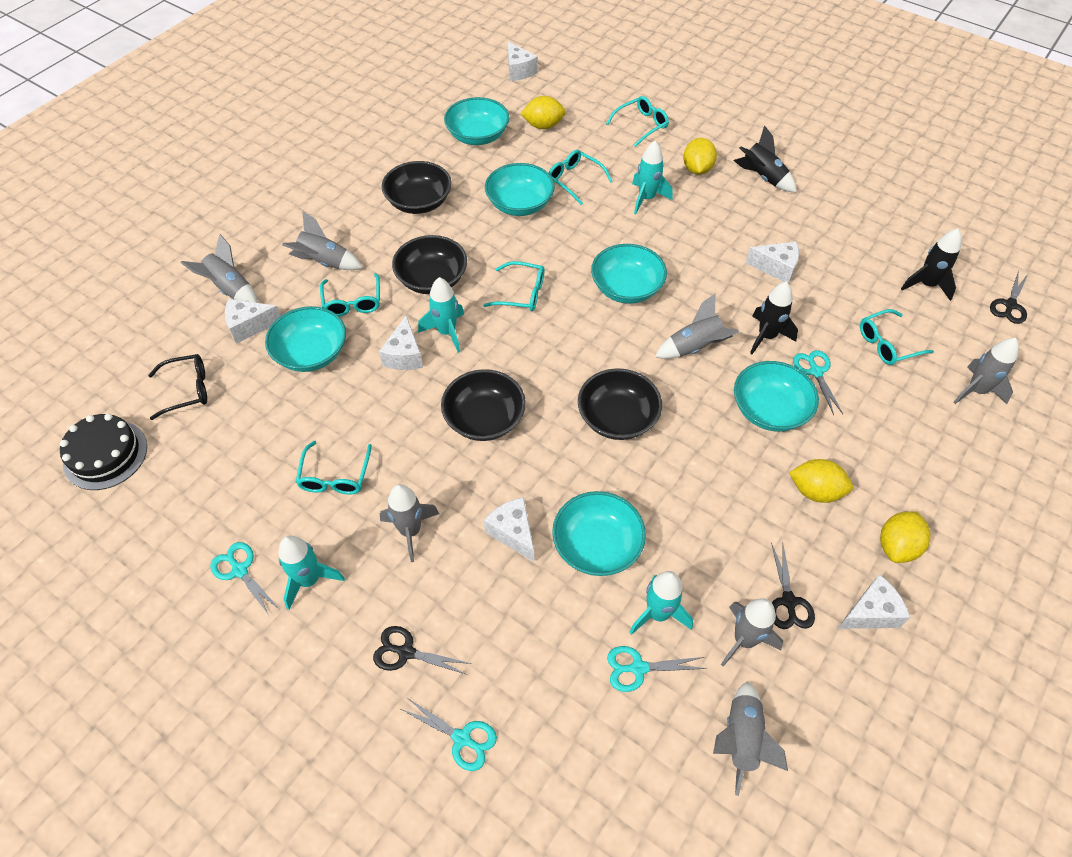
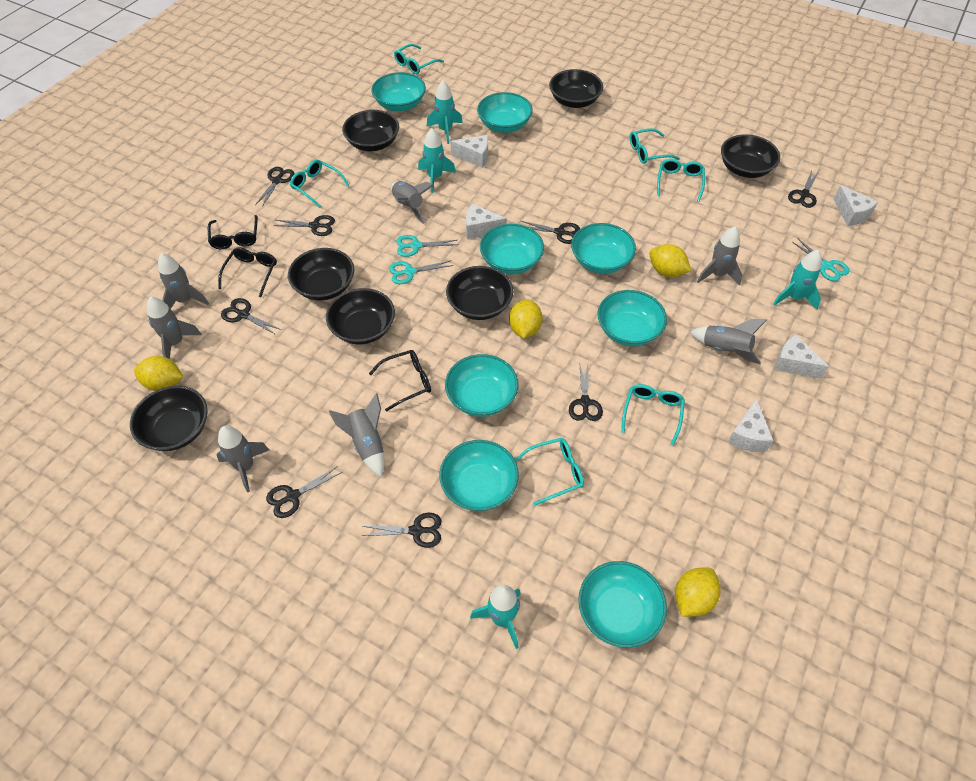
black bowl: 4 -> 7
black cake: 1 -> 0
black glasses: 1 -> 3
black rocket: 3 -> 0
black scissors: 3 -> 8
turquoise bowl: 6 -> 8
turquoise scissors: 4 -> 3
white cheese: 6 -> 5

